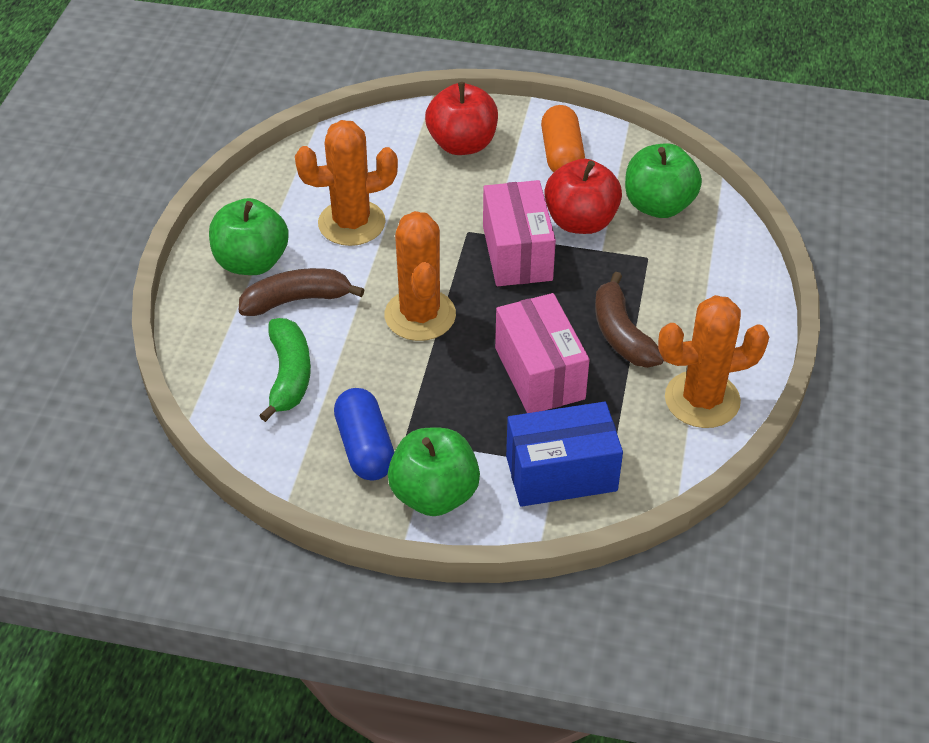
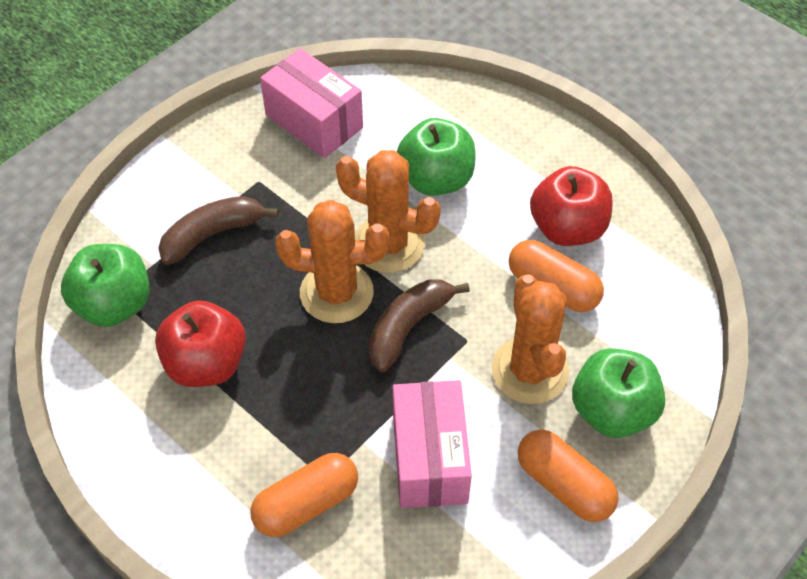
blue box: 1 -> 0
blue capsule: 1 -> 0
green banana: 1 -> 0
orange capsule: 1 -> 3

